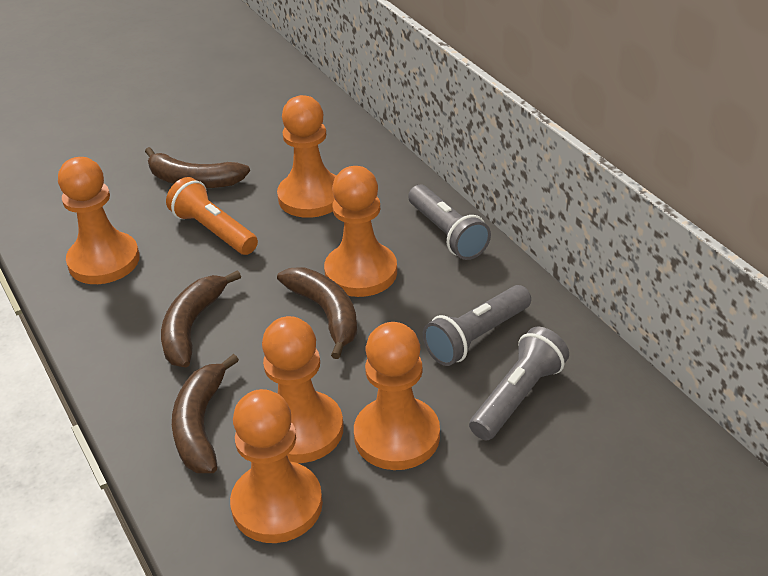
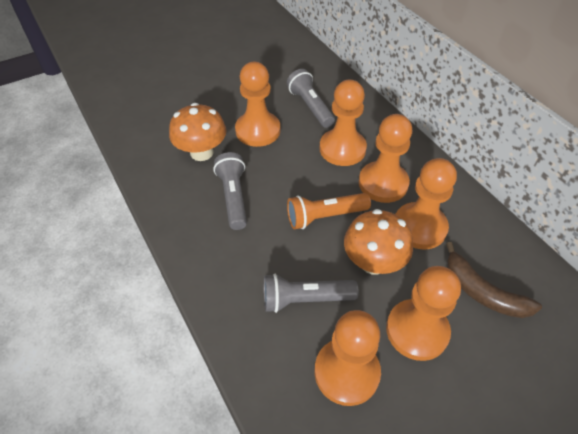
brown banana: 4 -> 1
orange mushroom: 0 -> 2

